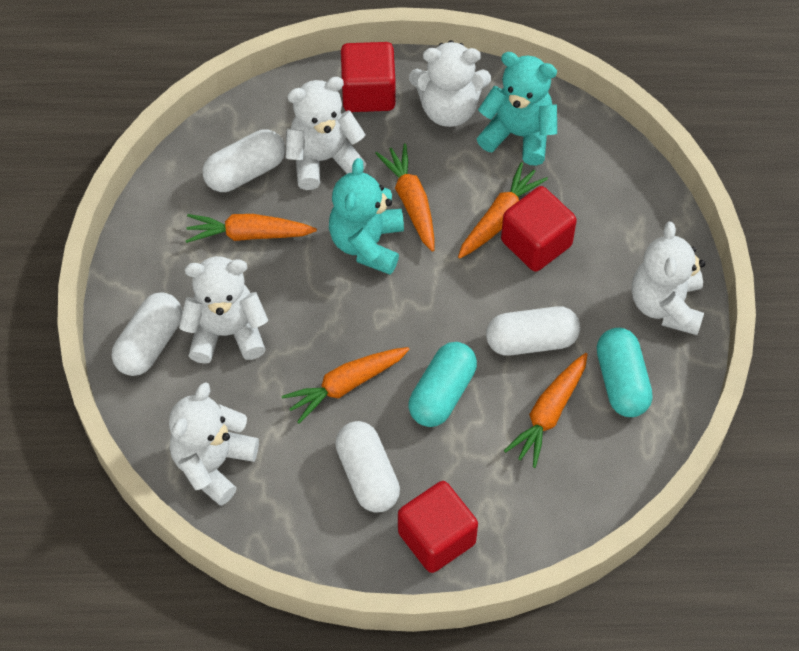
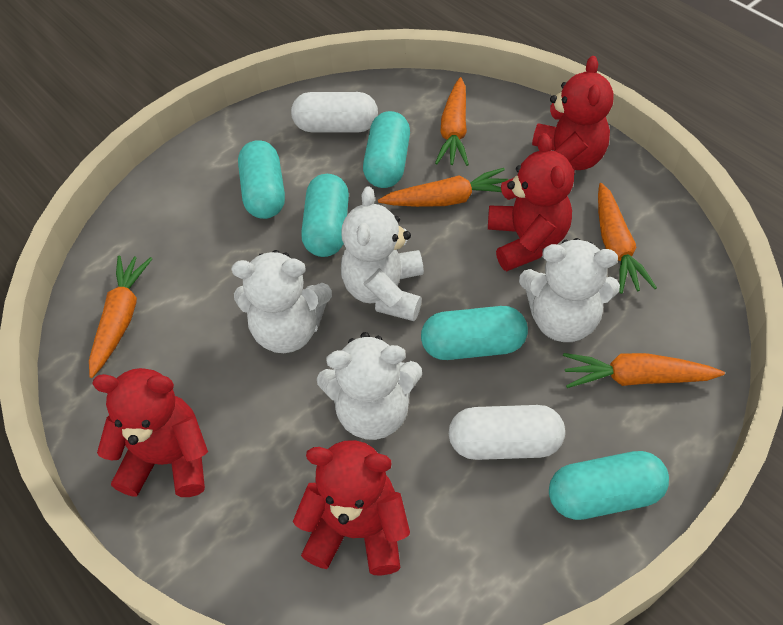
red cube: 3 -> 0
red teddy bear: 0 -> 4
turquoise capsule: 2 -> 5
turquoise teddy bear: 2 -> 0
white capsule: 4 -> 2
white teddy bear: 5 -> 4

